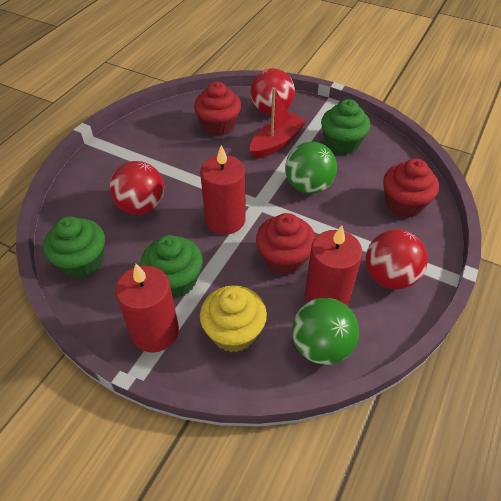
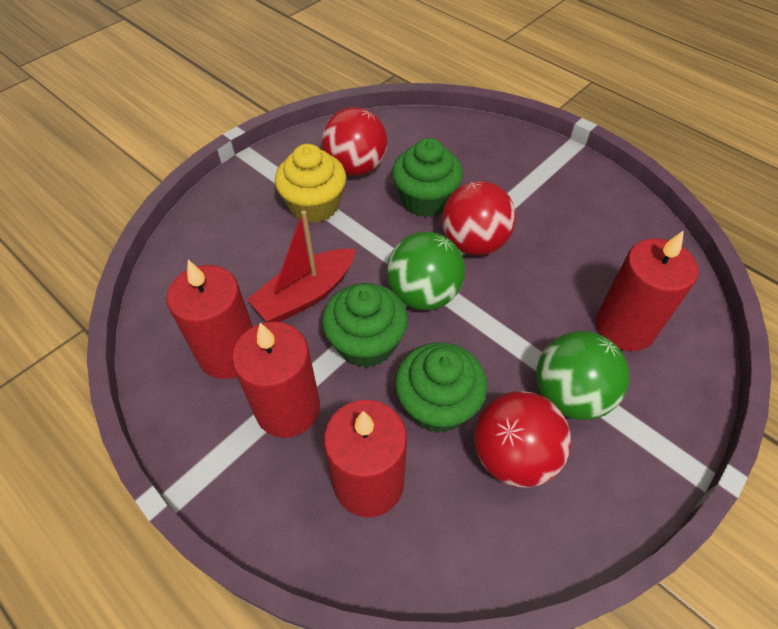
red candle: 3 -> 4
red cupcake: 3 -> 0

